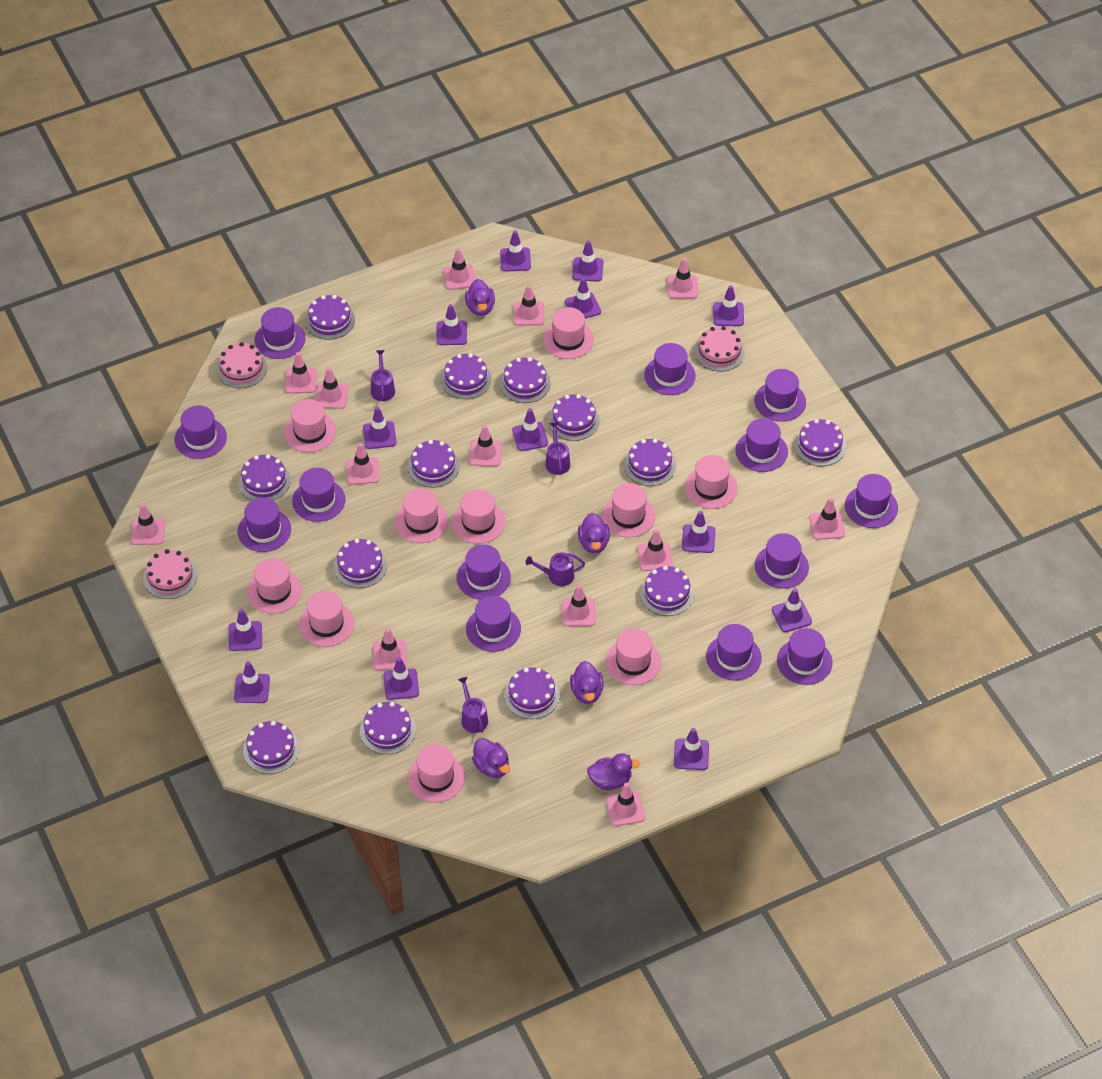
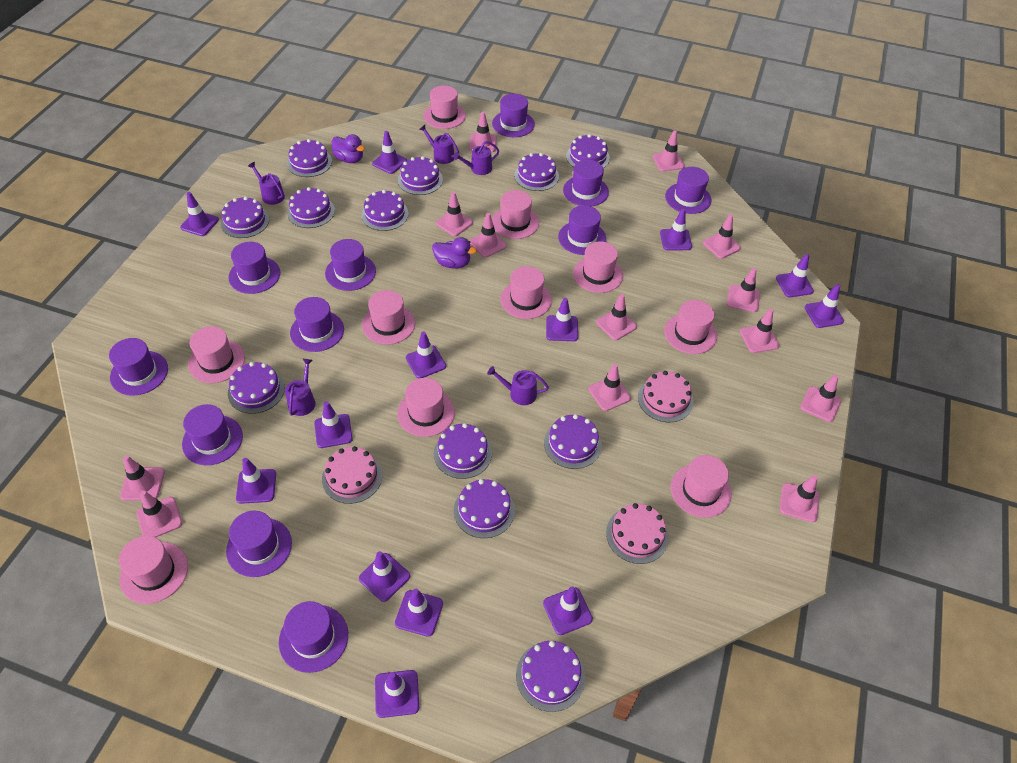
purple cake: 13 -> 12
purple duck: 5 -> 2
purple hat: 13 -> 11
purple watering can: 4 -> 5

